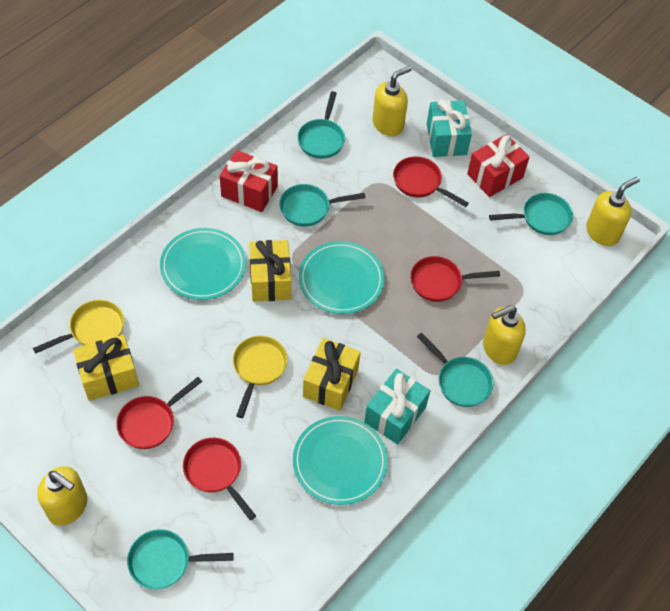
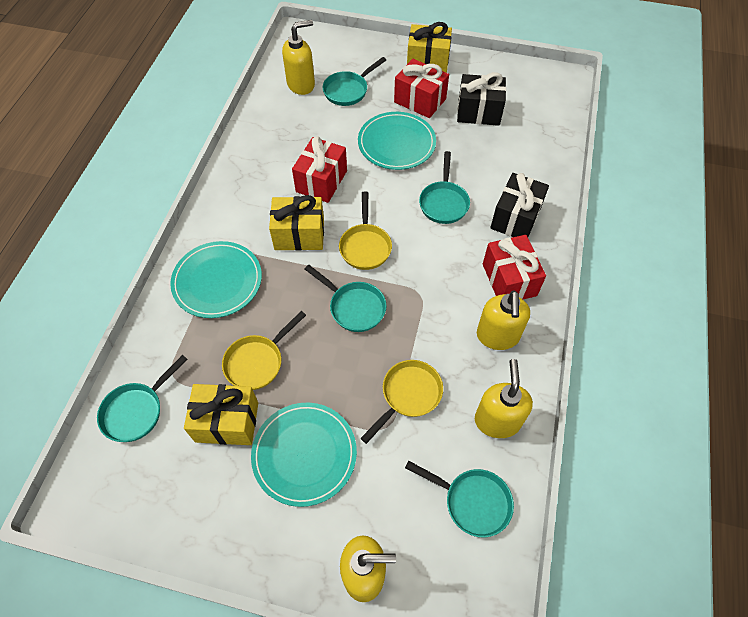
black gift: 0 -> 2
red gift: 2 -> 3
red pan: 4 -> 0
turquoise gift: 2 -> 0
yellow pan: 2 -> 3

